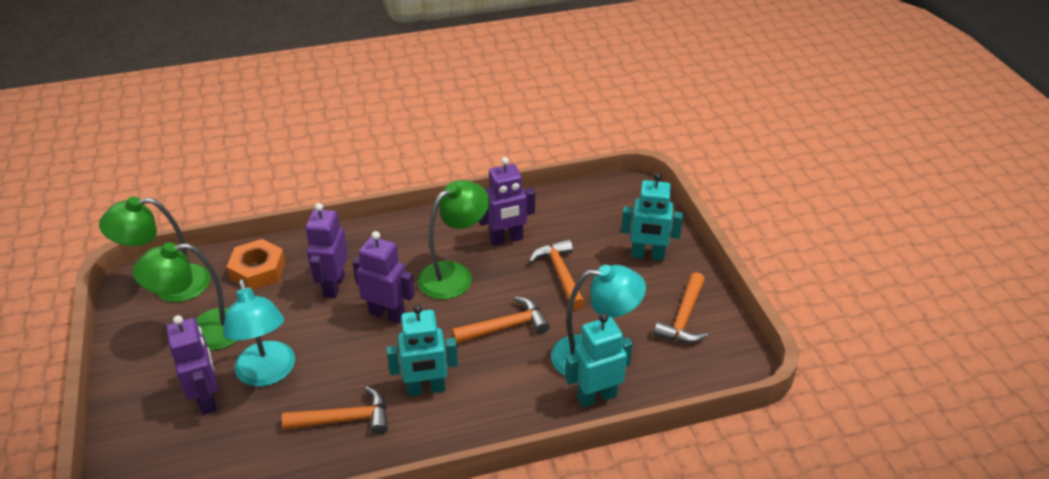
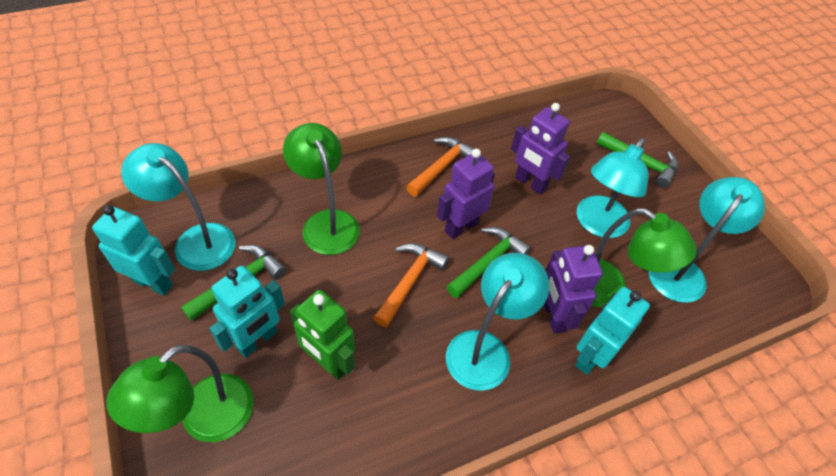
green hammer: 0 -> 3
green robot: 0 -> 1
orange hammer: 4 -> 2
orange nut: 1 -> 0
purple robot: 4 -> 3
turquoise lamp: 2 -> 4

